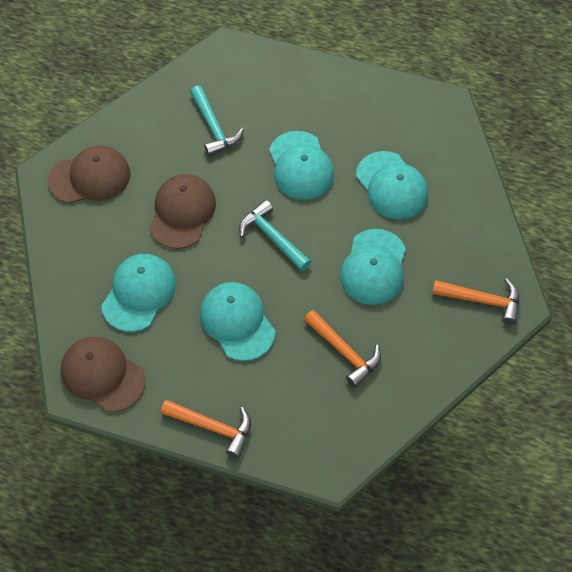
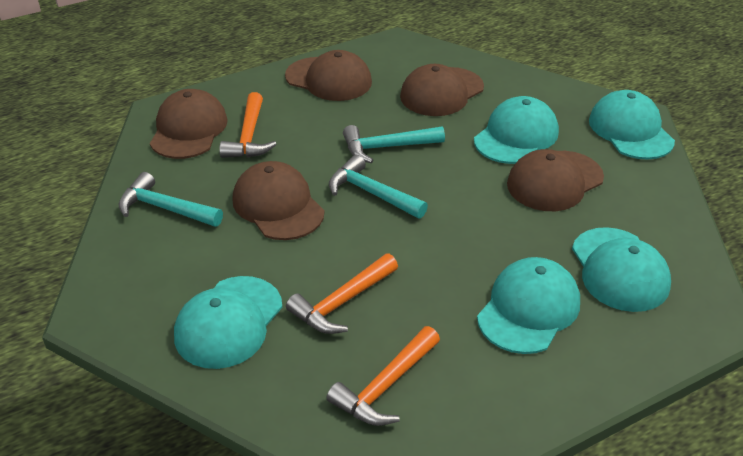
brown cap: 3 -> 5
turquoise hammer: 2 -> 3

